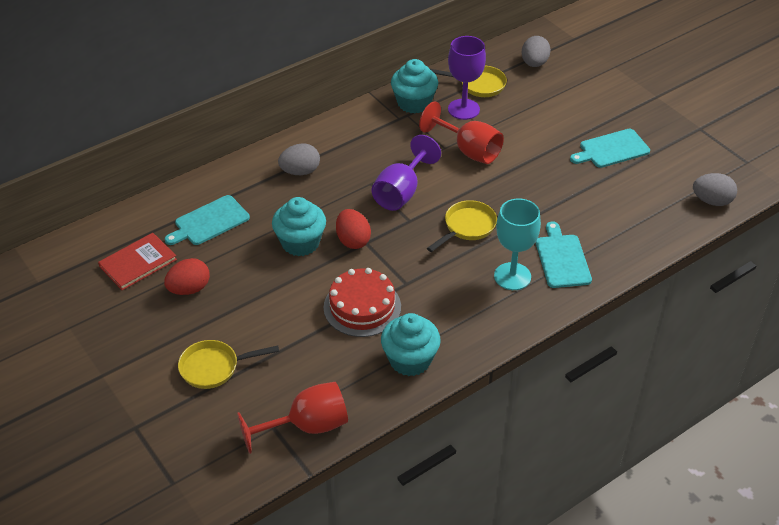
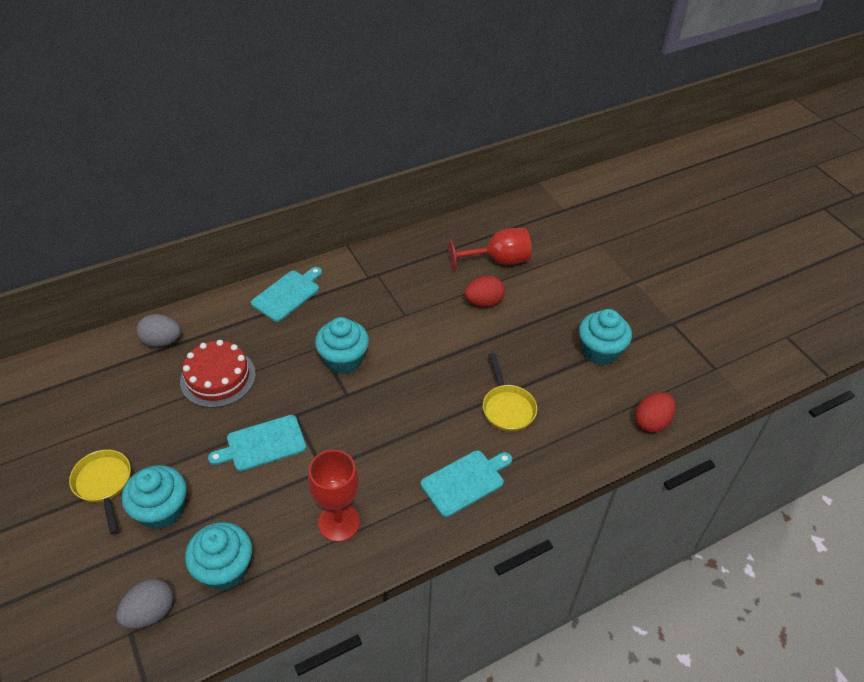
grey egg: 3 -> 2
purple goblet: 2 -> 0
red book: 1 -> 0
turquoise cupcake: 3 -> 4
turquoise goblet: 1 -> 0
yellow pan: 3 -> 2

